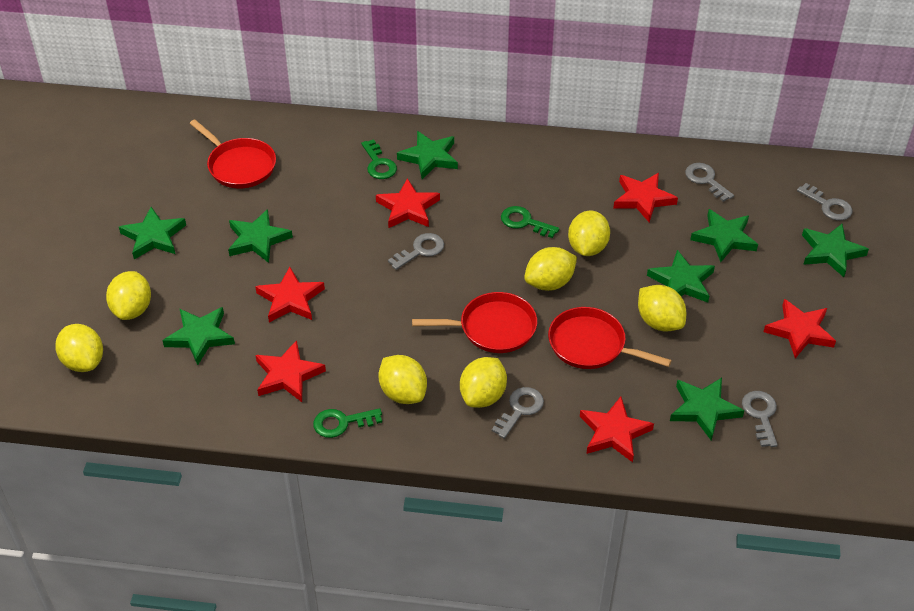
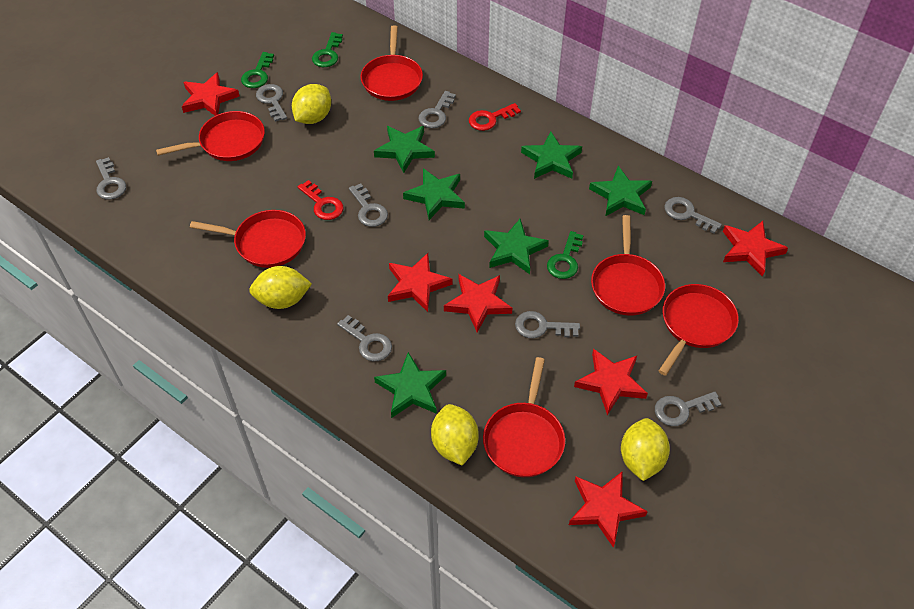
green star: 8 -> 6
grey key: 5 -> 8
red key: 0 -> 2
red pan: 3 -> 6
yellow lemon: 7 -> 4

